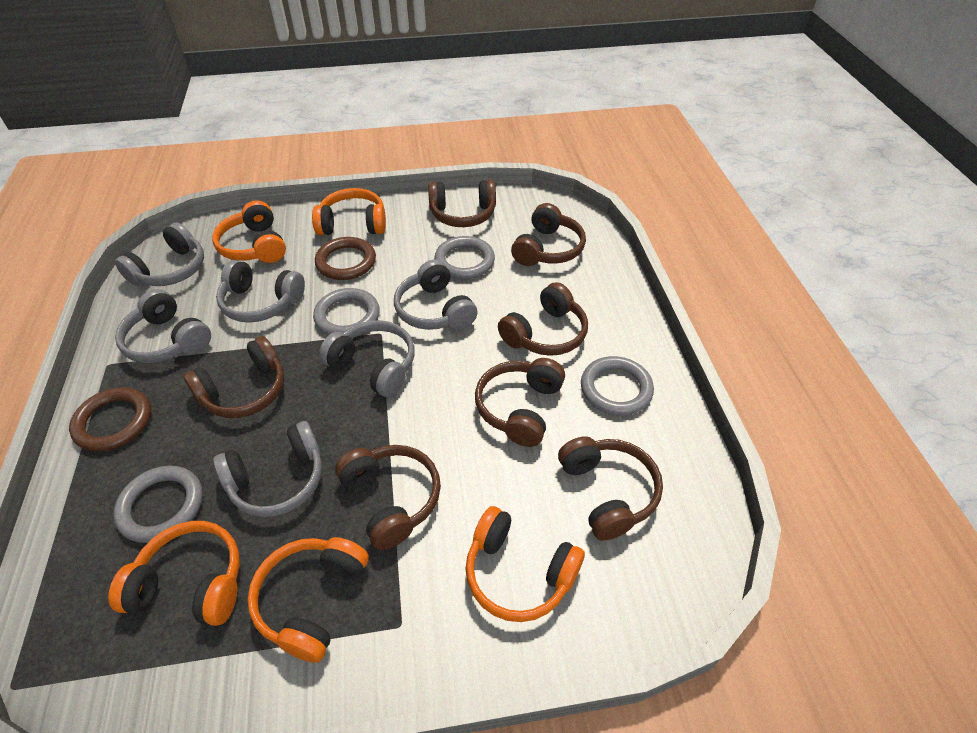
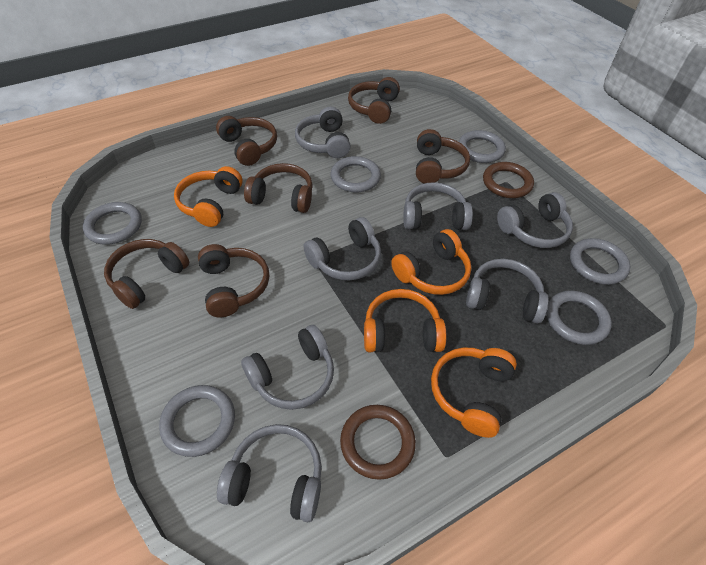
brown headphones: 7 -> 6
grey headphones: 6 -> 7
grey ring: 4 -> 6
orange headphones: 5 -> 4

